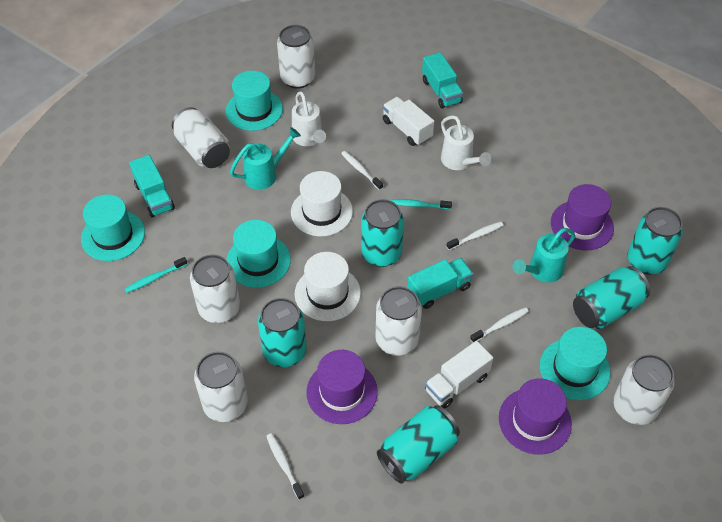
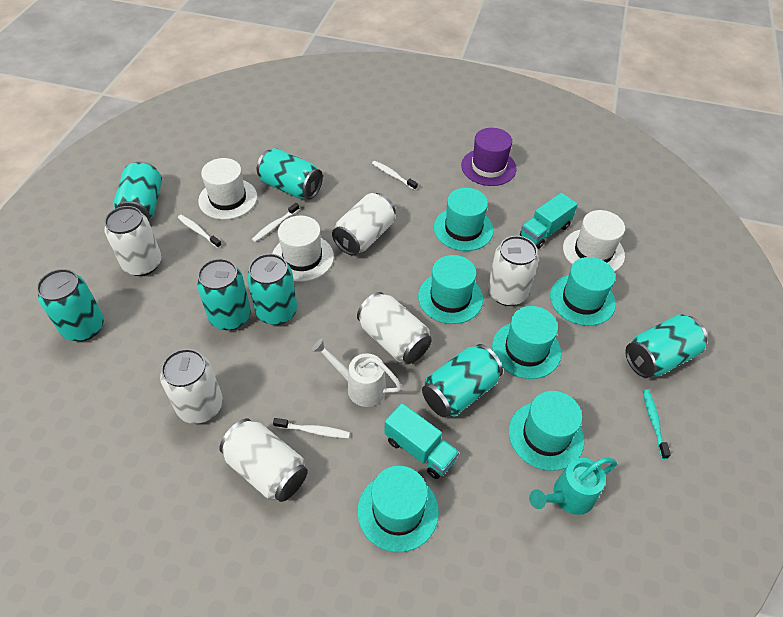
purple hat: 3 -> 1
turquoise can: 5 -> 7
turquoise hat: 4 -> 6
turquoise toothbrush: 2 -> 1
turquoise truck: 3 -> 2
turquoise watering can: 2 -> 1
white hat: 2 -> 3
white truck: 2 -> 0
white watering can: 2 -> 1

